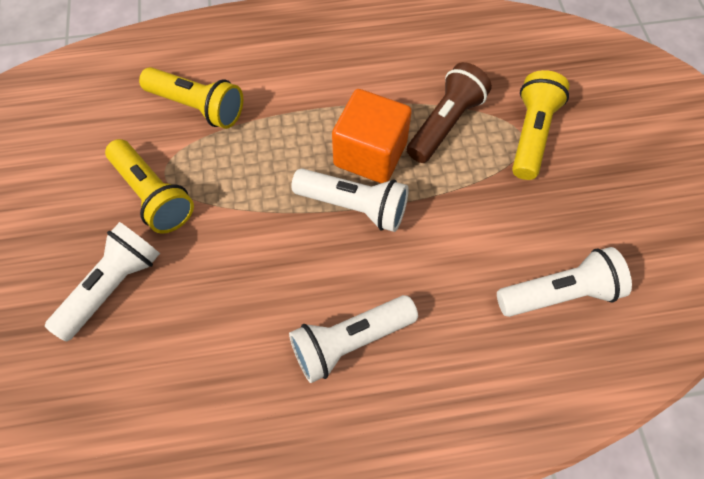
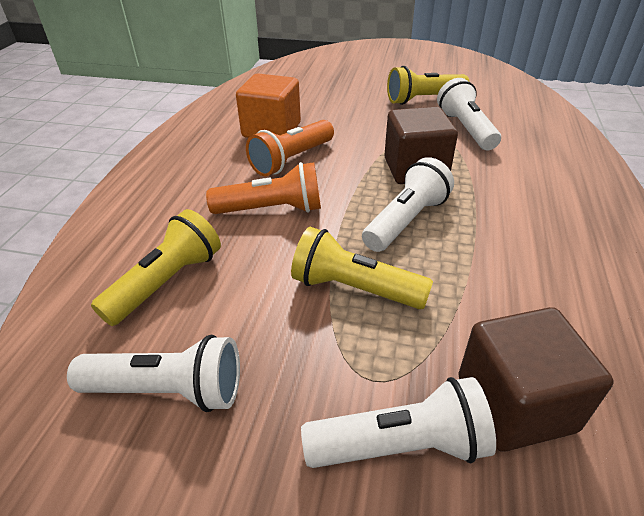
brown cube: 0 -> 2
brown flashlight: 1 -> 0
orange flashlight: 0 -> 2

